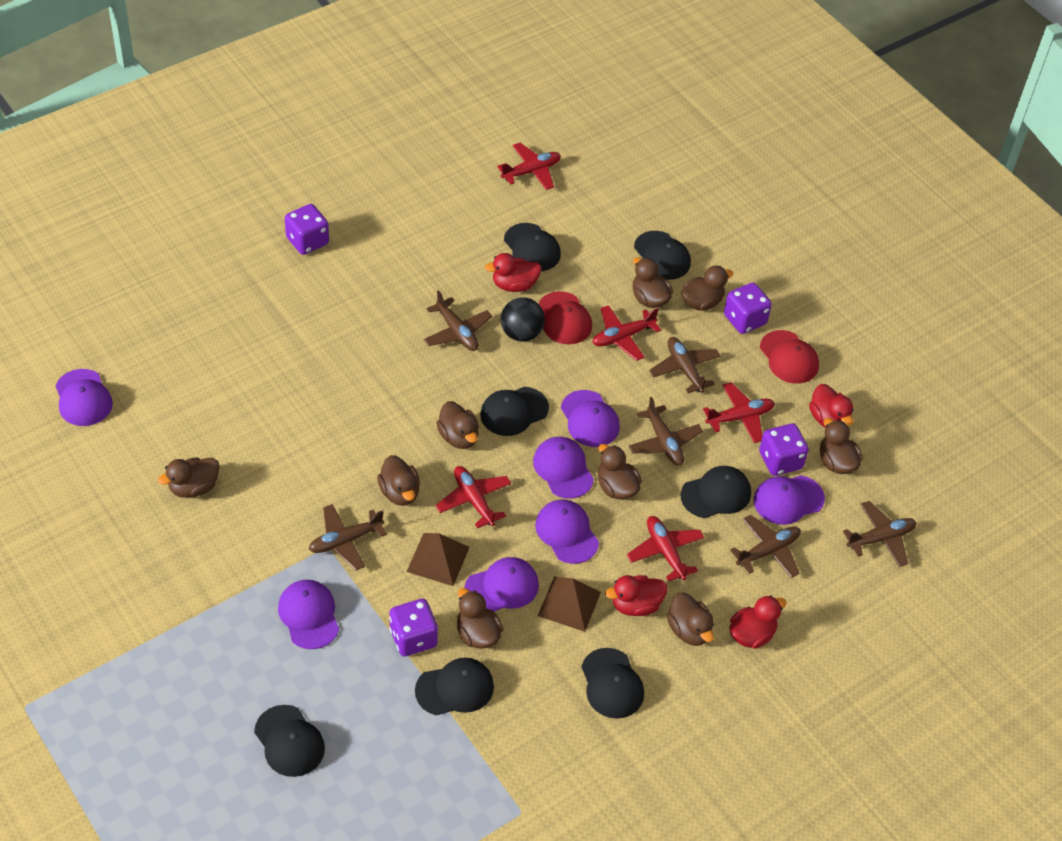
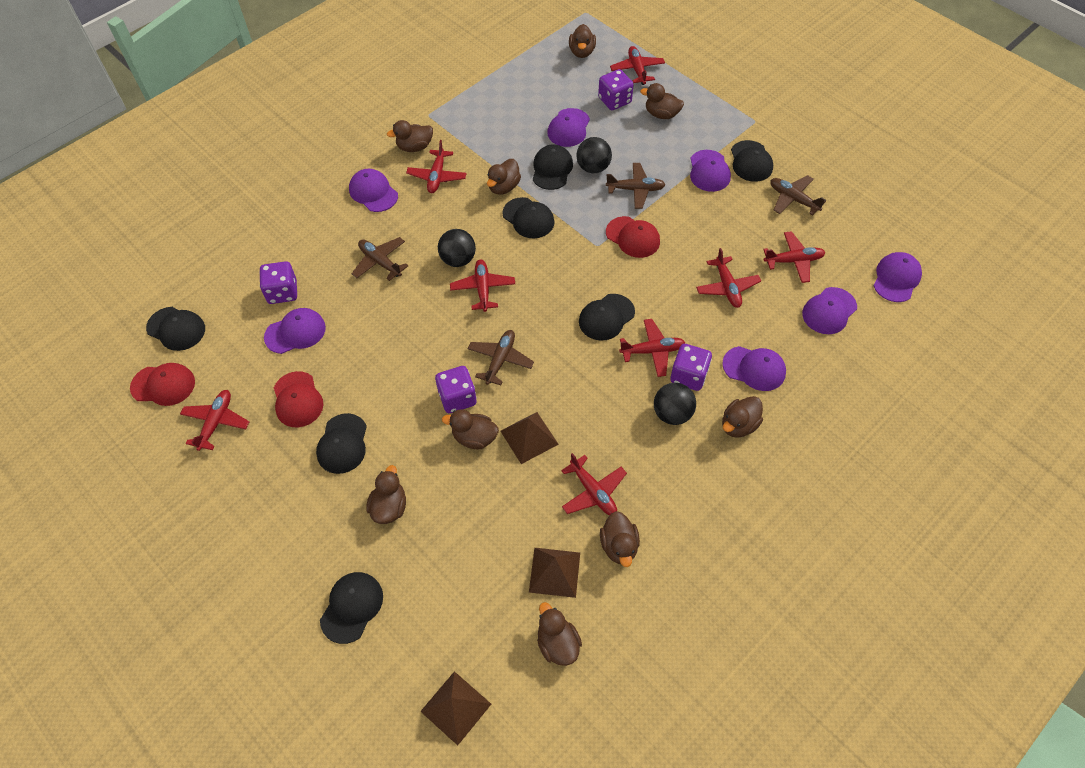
black ball: 1 -> 3
brown plane: 6 -> 4
brown pyramid: 2 -> 3
red cap: 2 -> 3
red duck: 4 -> 0
red plane: 5 -> 8

